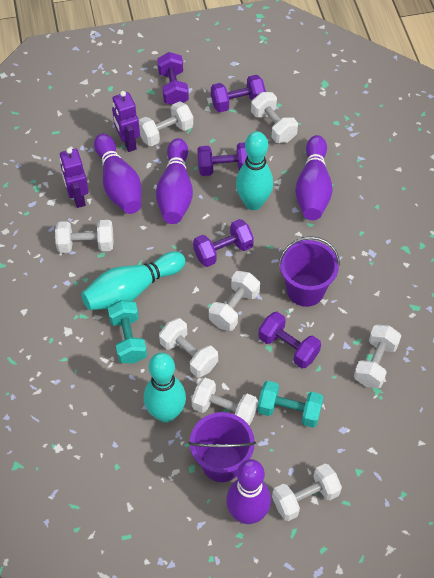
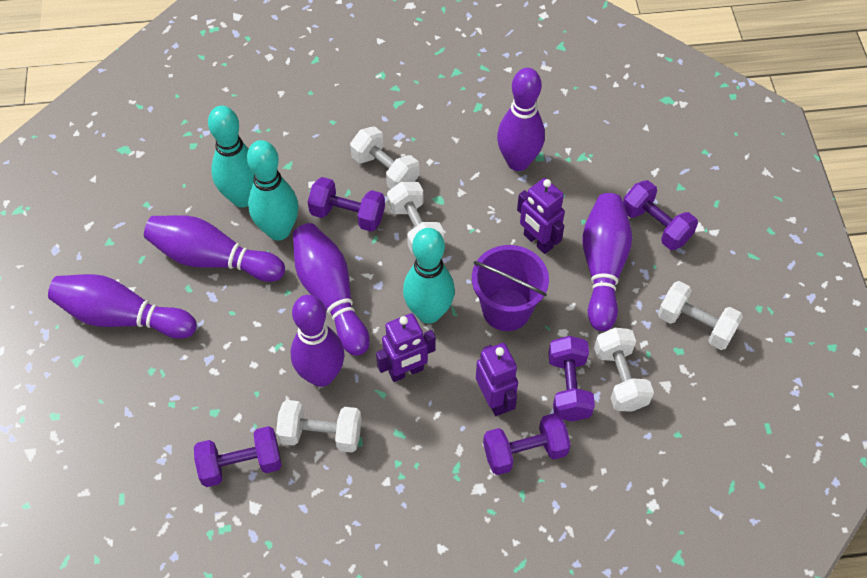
purple bowling pin: 4 -> 6
purple bucket: 2 -> 1
purple robot: 2 -> 3
turquoise dumbbell: 2 -> 0
white dumbbell: 8 -> 5

